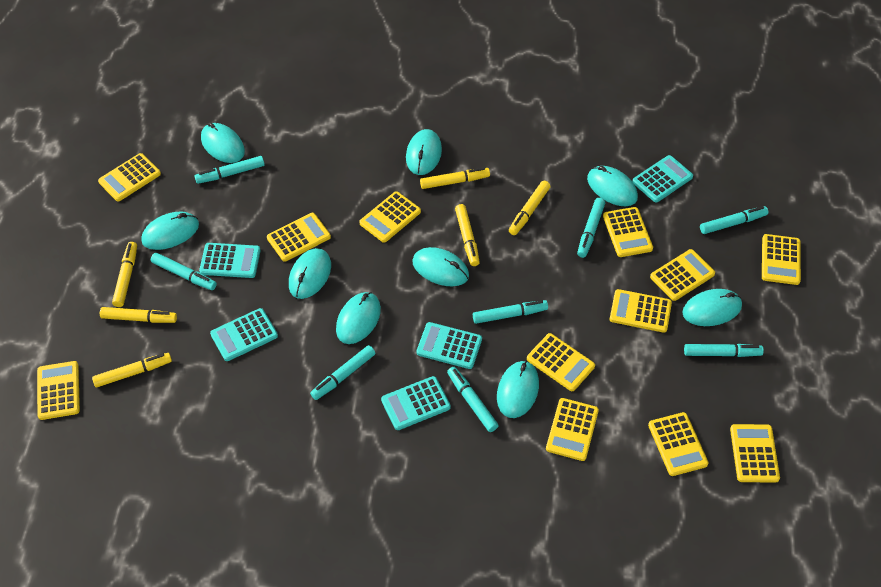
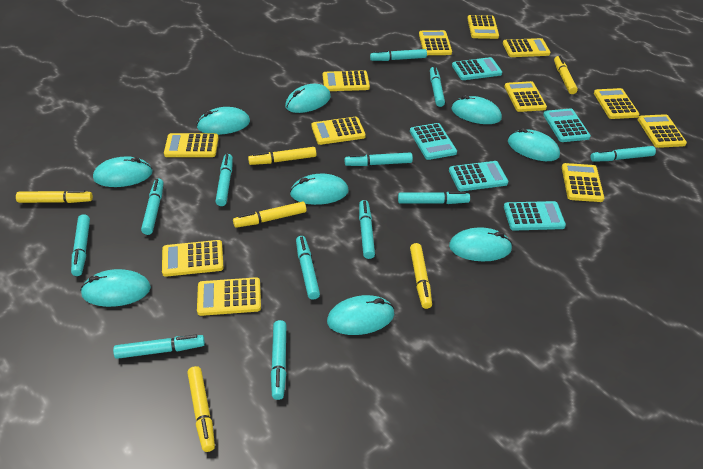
turquoise marker: 8 -> 12

